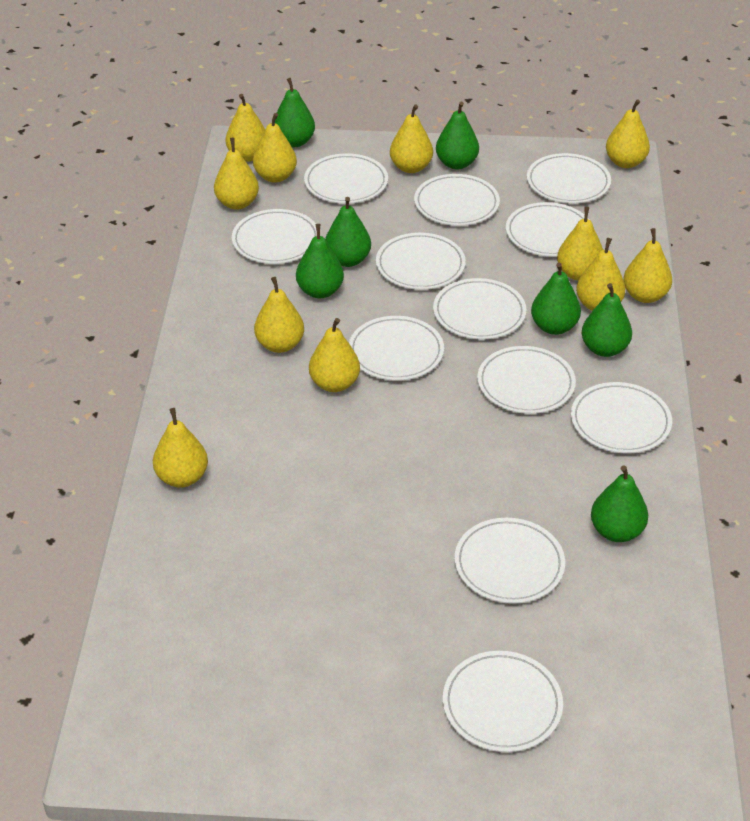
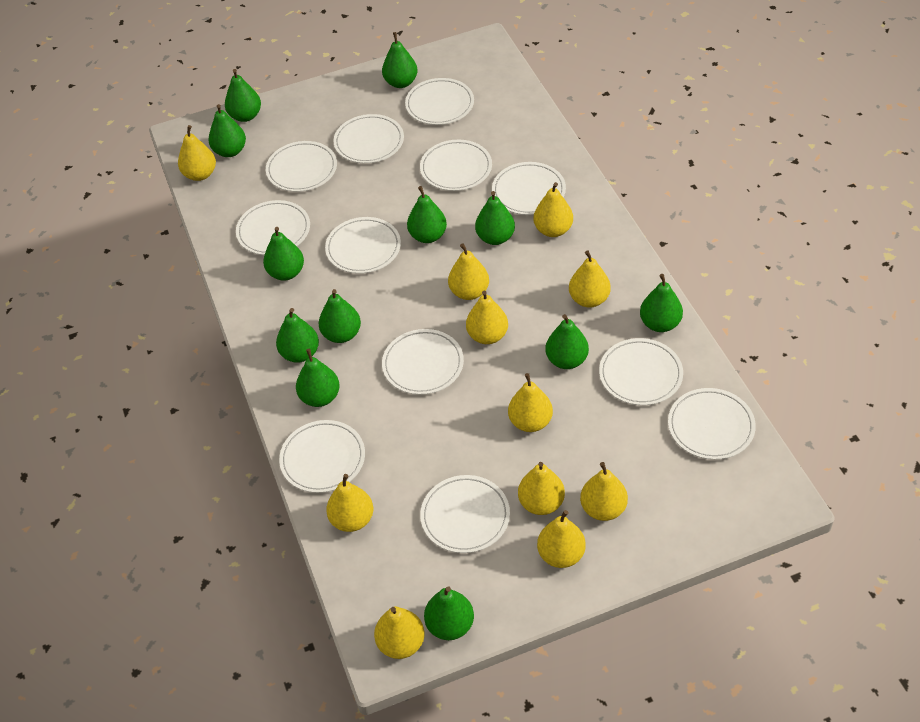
green pear: 7 -> 12

